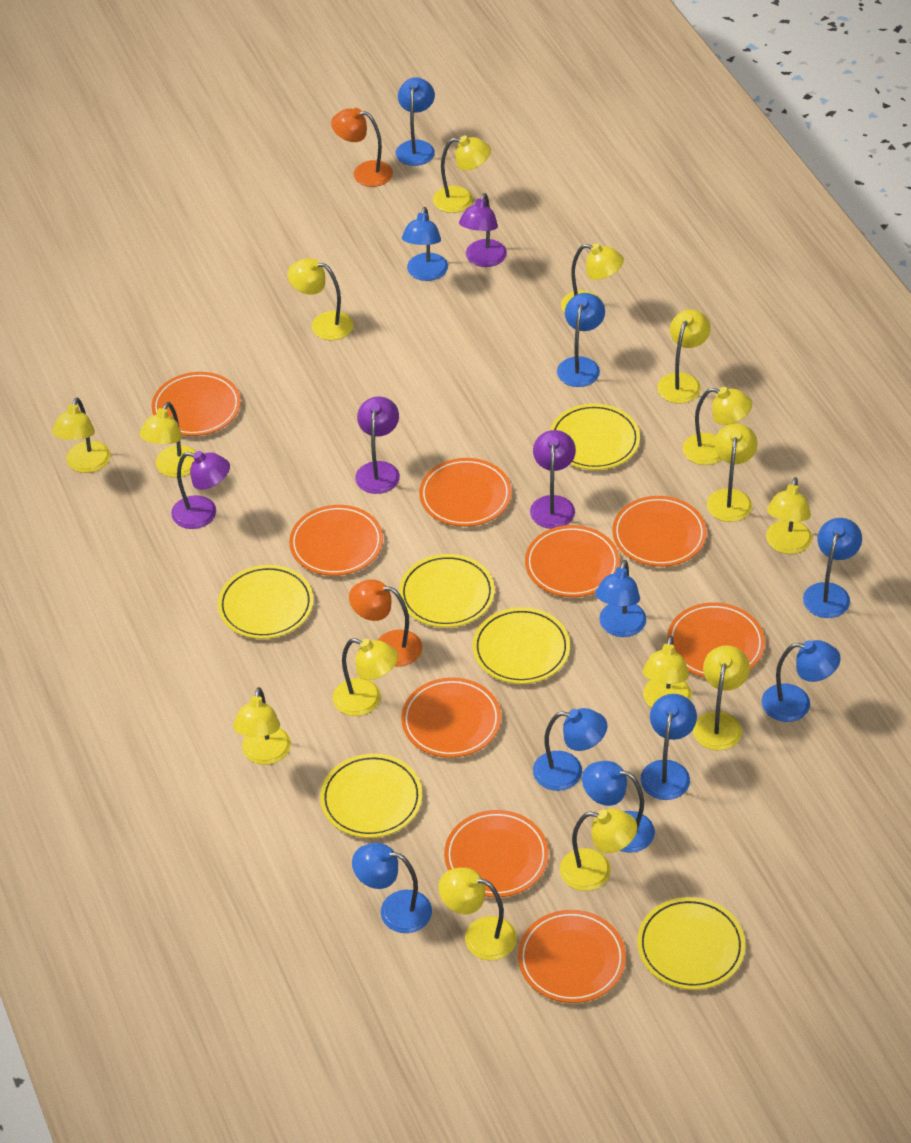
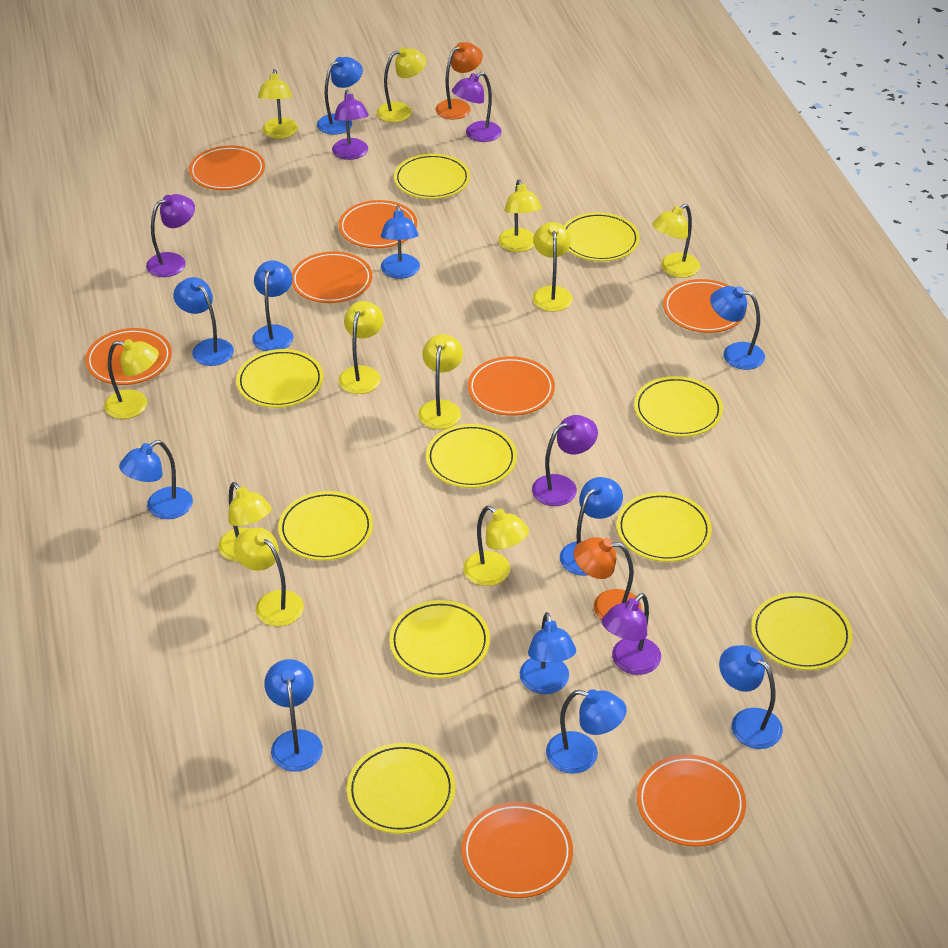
blue lamp: 10 -> 11
orange plate: 9 -> 8
purple lamp: 4 -> 5
yellow lamp: 15 -> 11
yellow plate: 6 -> 10

